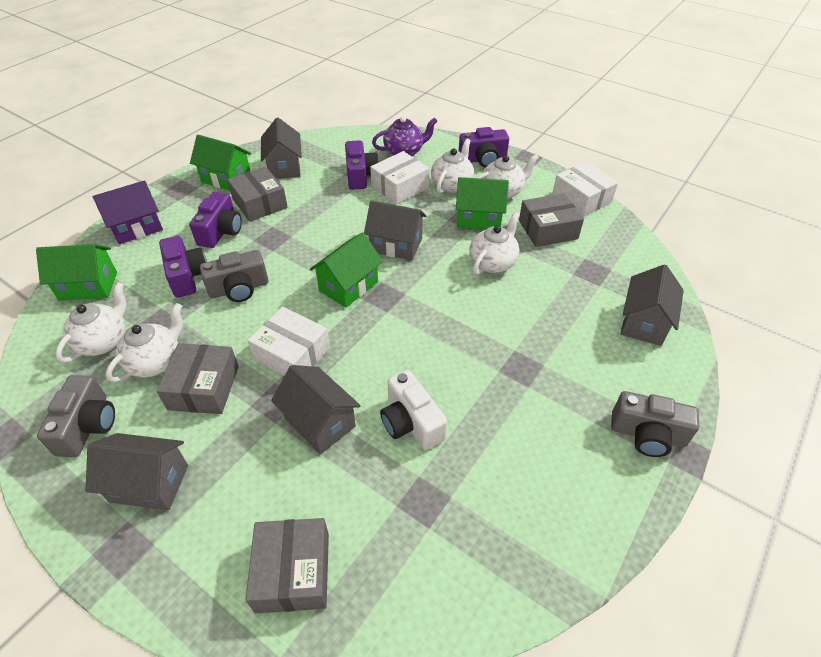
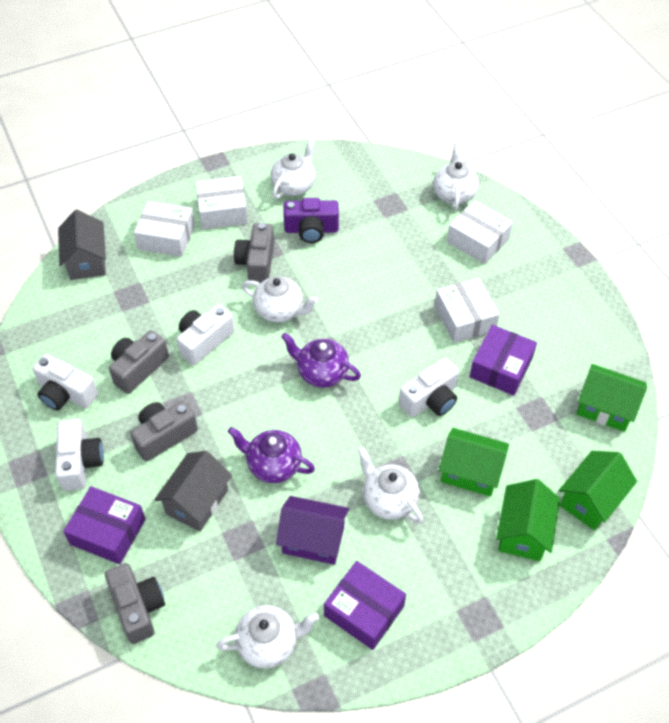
grey box: 4 -> 0
grey camera: 3 -> 4
grey house: 5 -> 2
purple box: 0 -> 3
purple camera: 4 -> 1
purple teapot: 1 -> 2
white box: 3 -> 4
white camera: 1 -> 4

